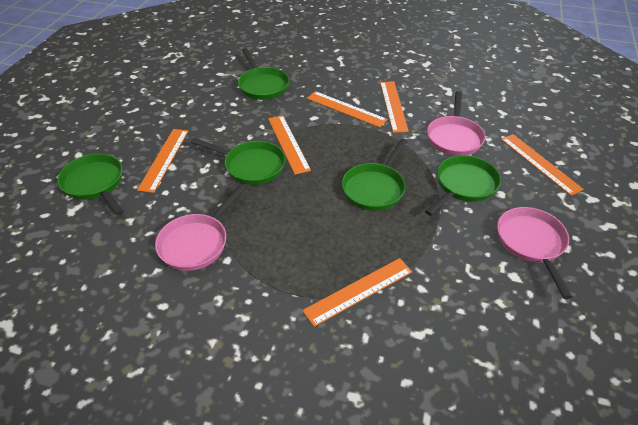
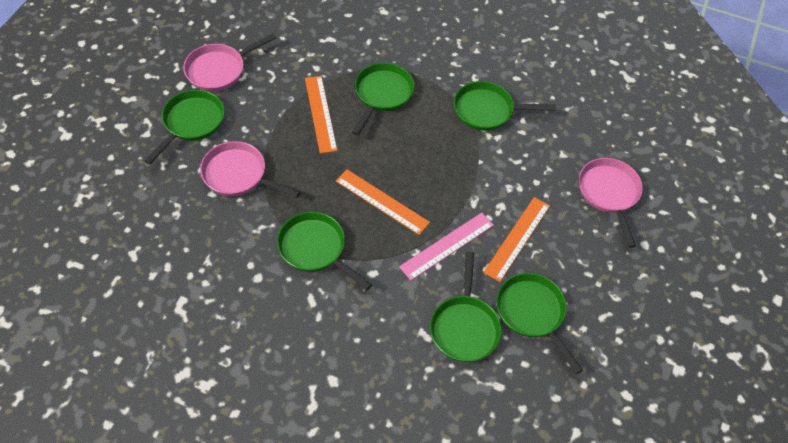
green pan: 5 -> 6
orange ruler: 6 -> 3
pink ruler: 0 -> 1

